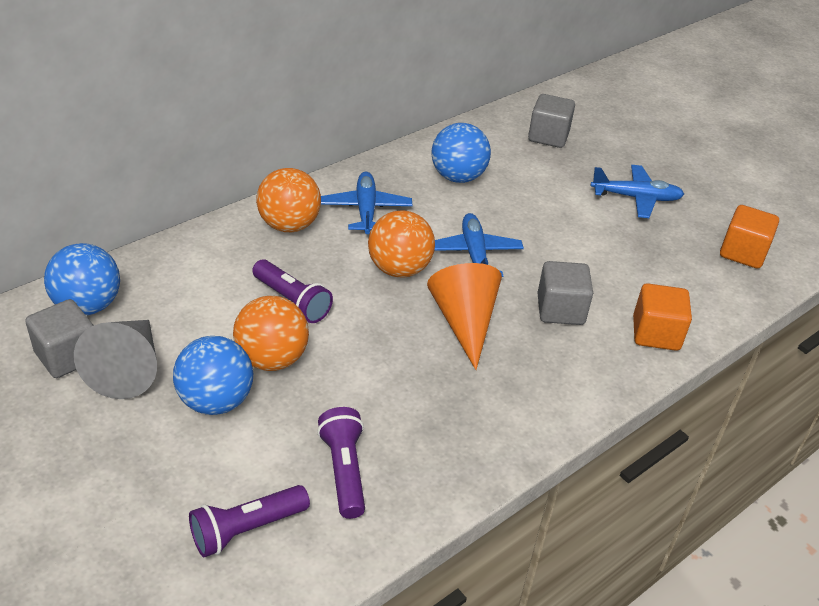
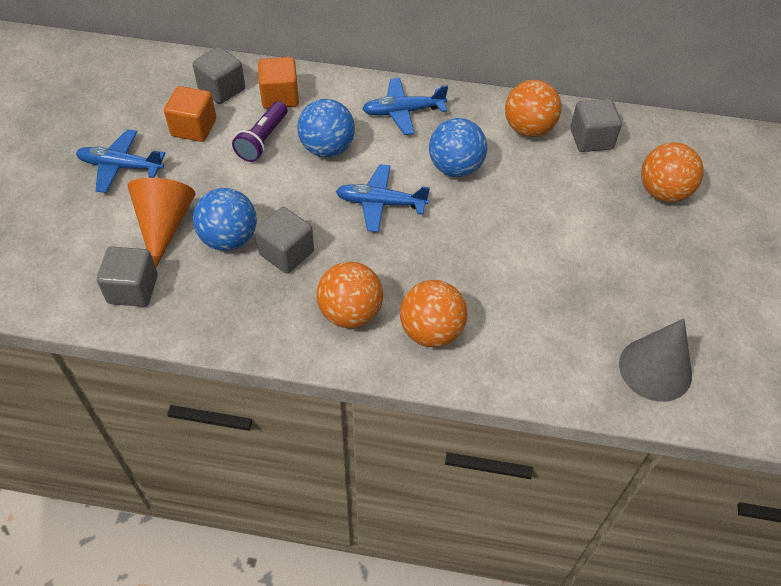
grey cube: 3 -> 4
orange ball: 3 -> 4
purple flashlight: 3 -> 1

